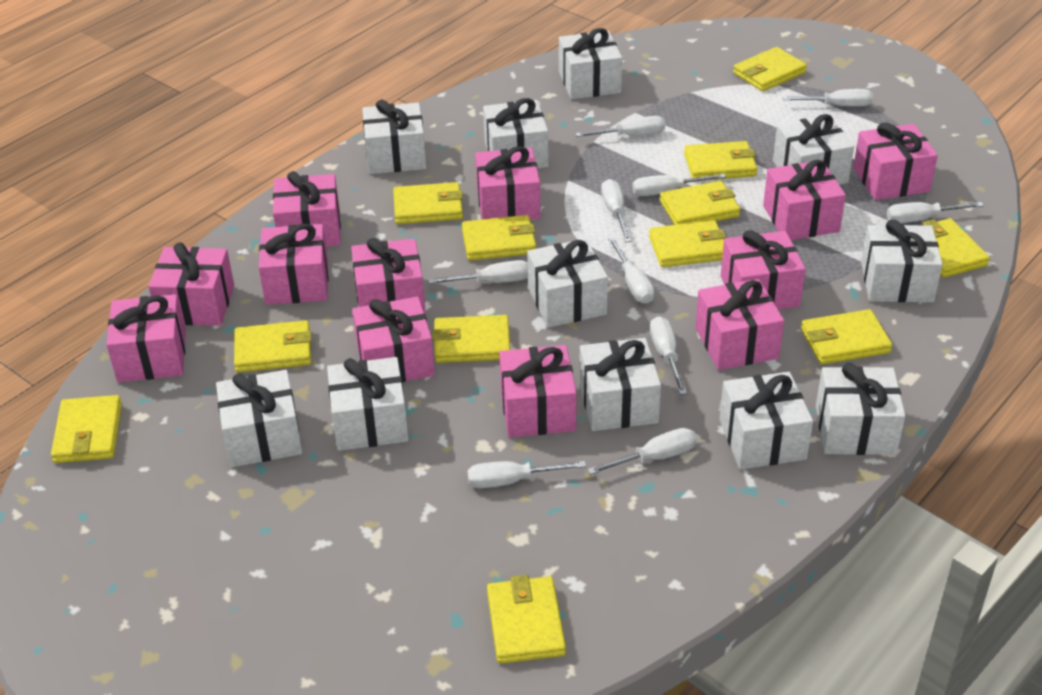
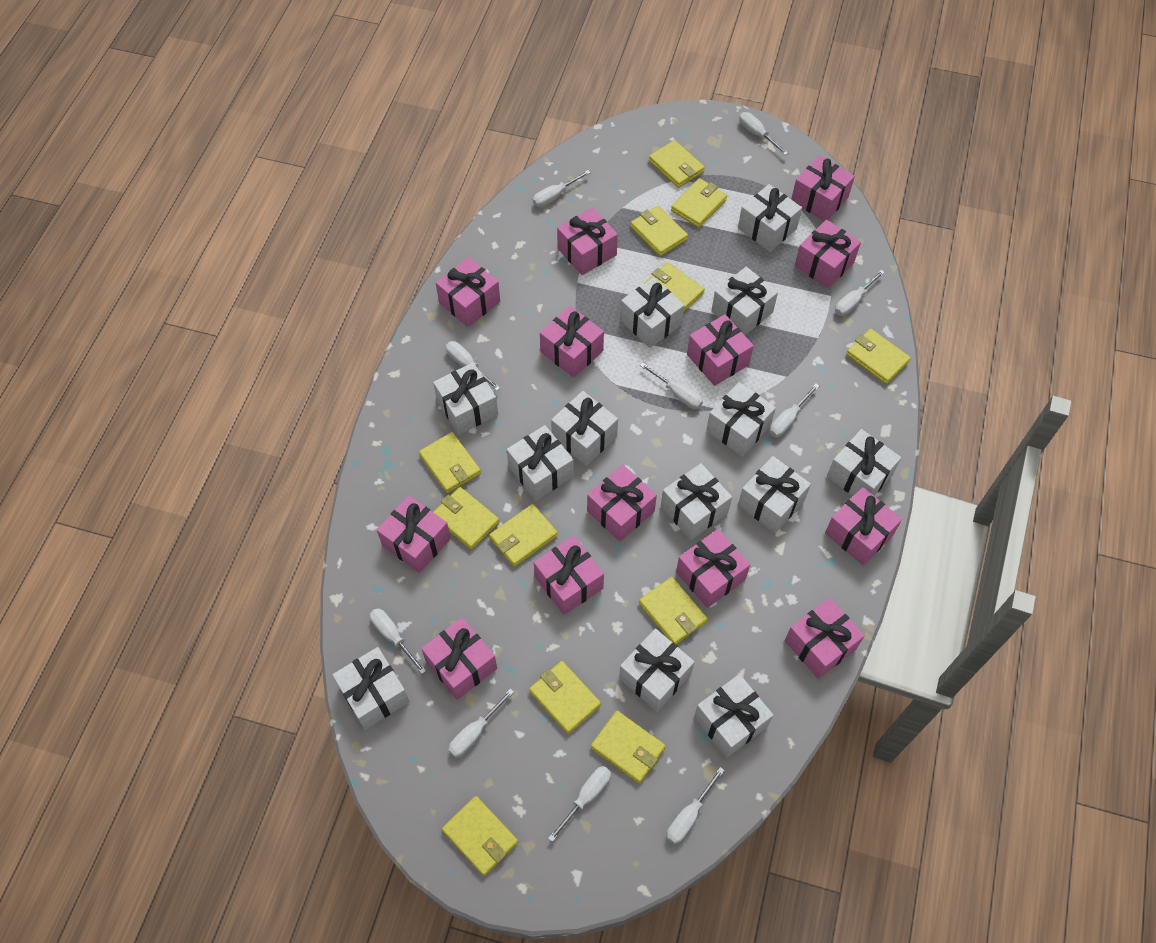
pink gift: 12 -> 13
white gift: 11 -> 13

